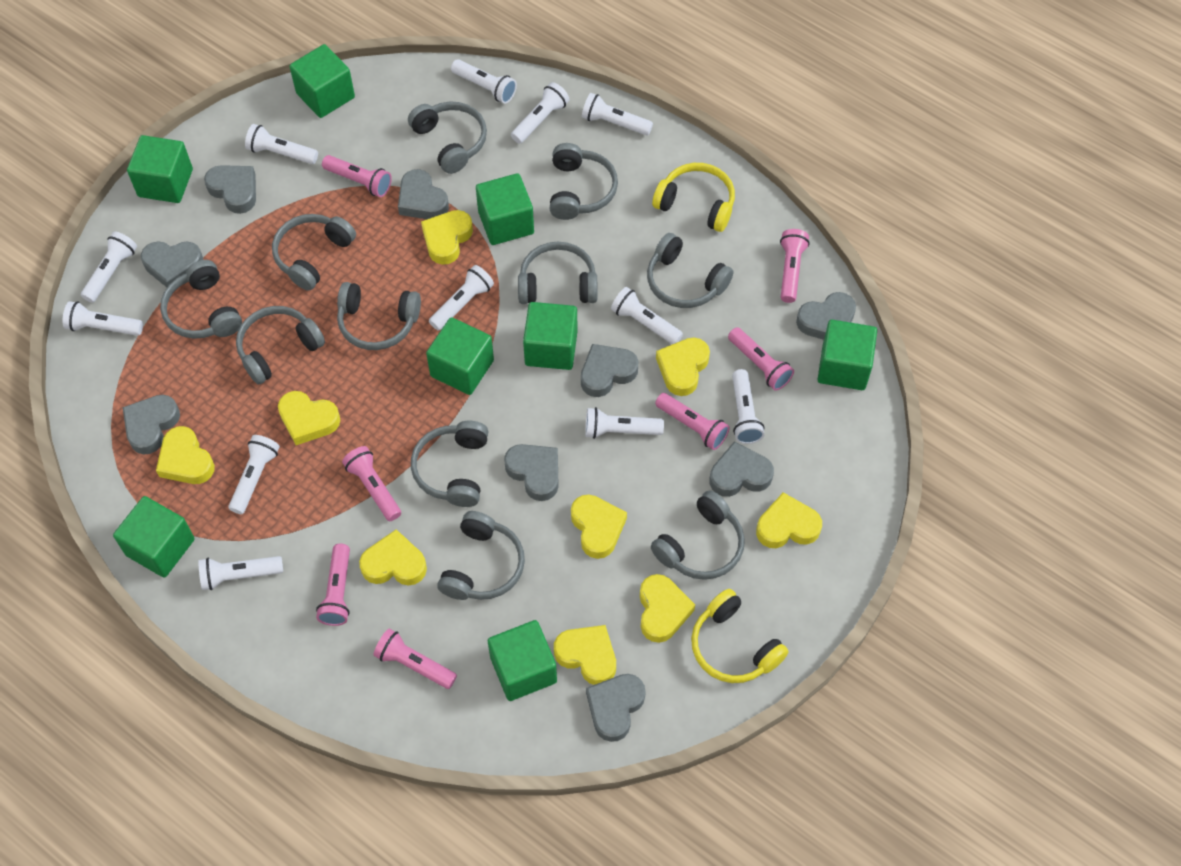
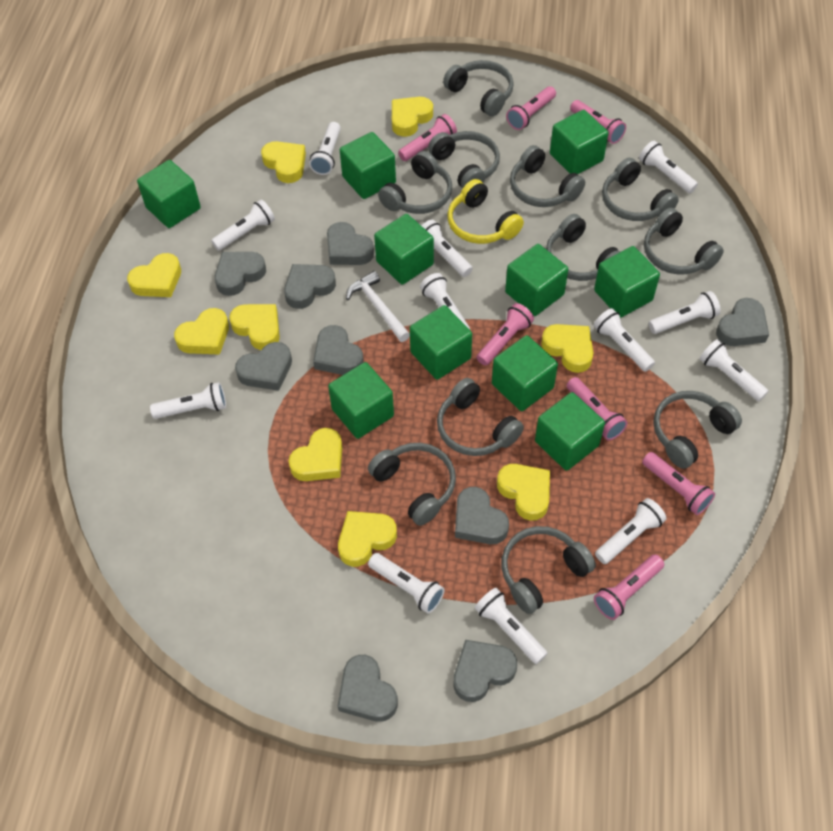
green cube: 8 -> 10
white hammer: 0 -> 1
yellow headphones: 2 -> 1

